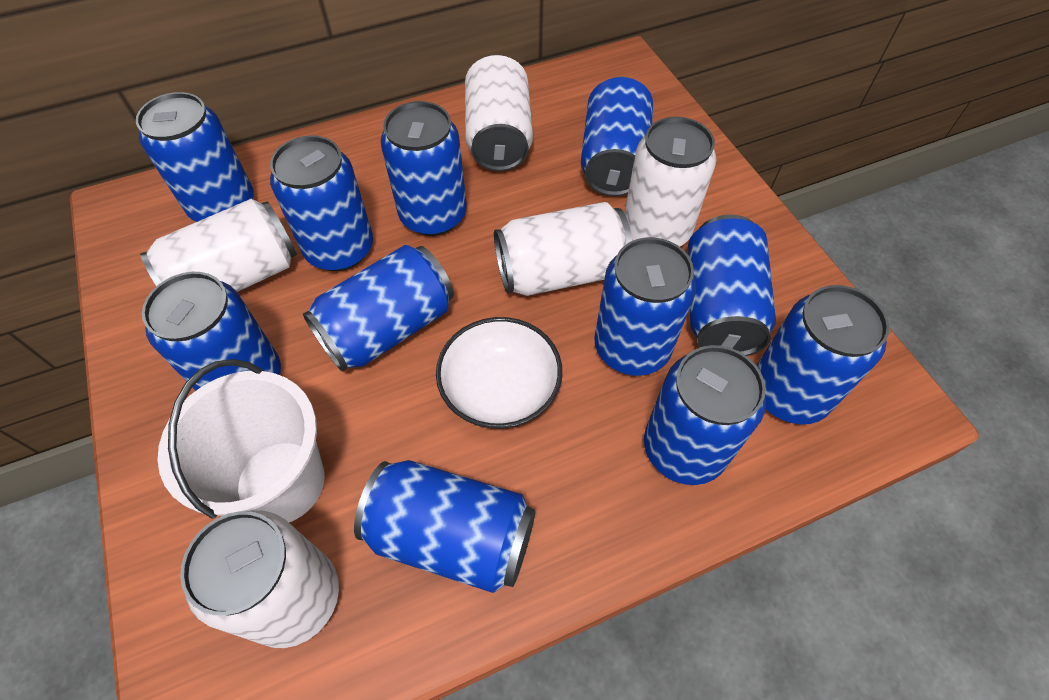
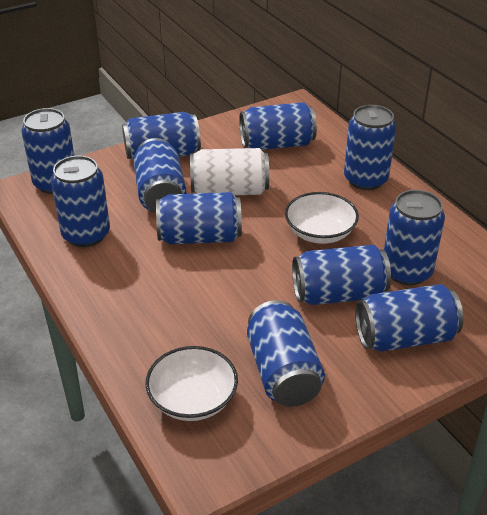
white bowl: 1 -> 2
white bucket: 1 -> 0
white can: 5 -> 1

